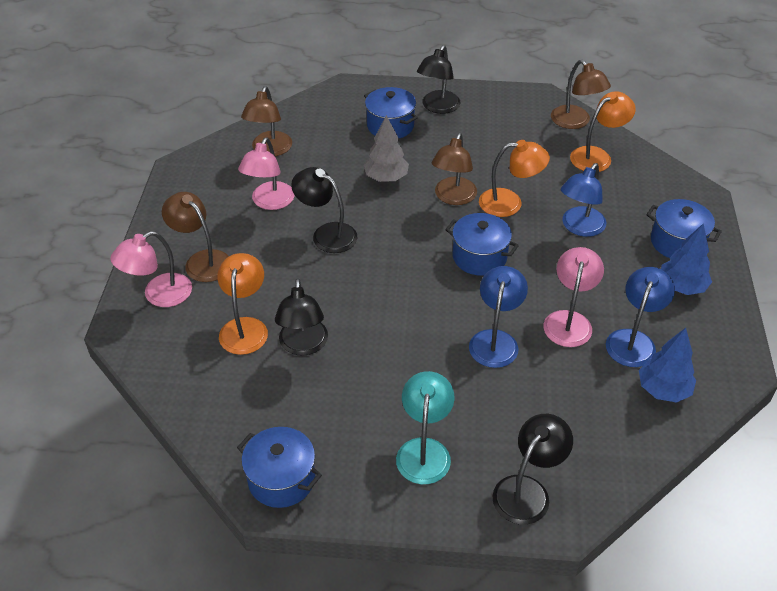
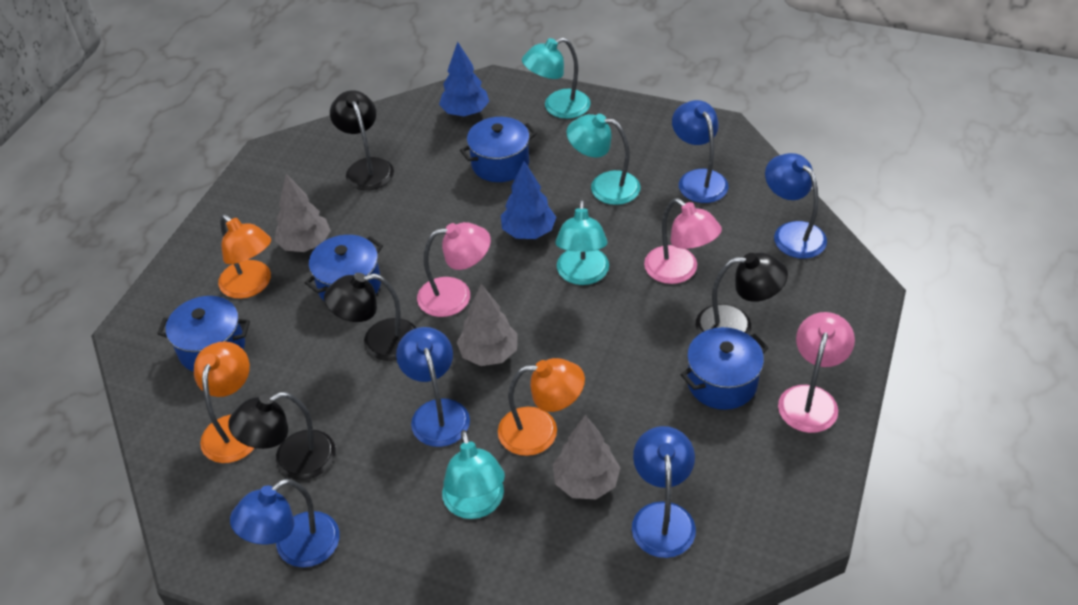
blue lamp: 3 -> 5
brown lamp: 4 -> 0
grey tree: 1 -> 3
turquoise lamp: 1 -> 4

